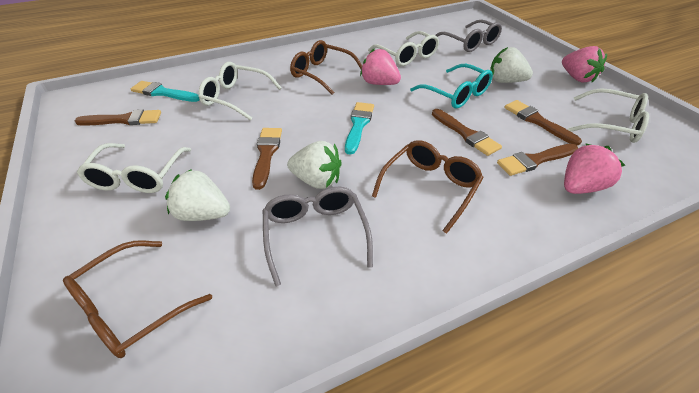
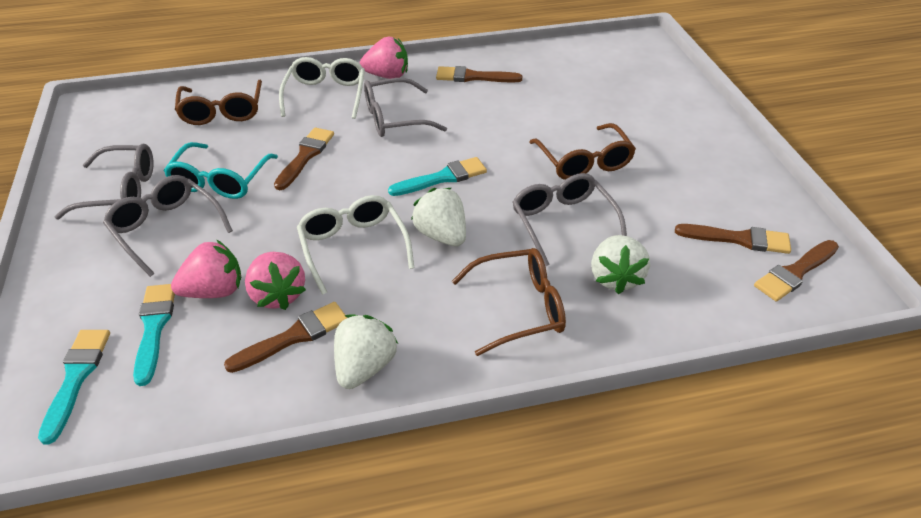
grey glasses: 2 -> 4
turquoise brush: 2 -> 3
white glasses: 4 -> 2

